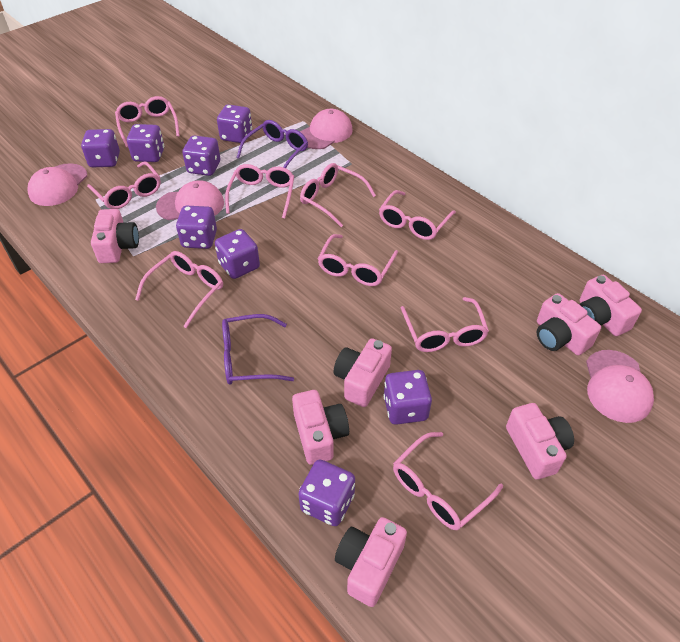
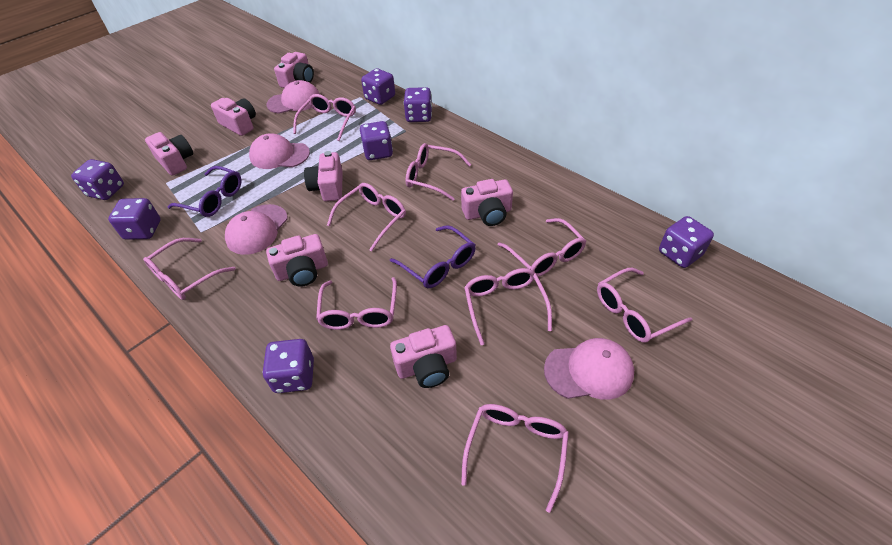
purple dice: 8 -> 7

